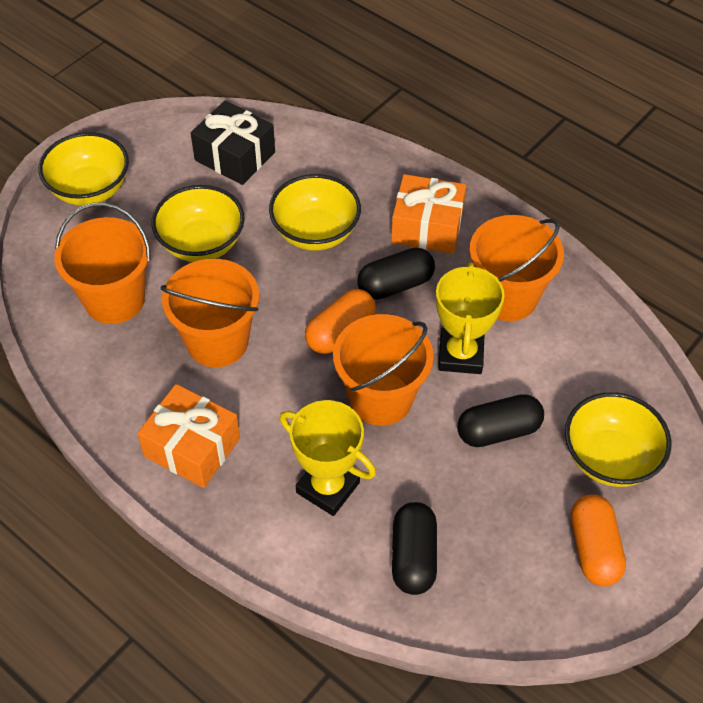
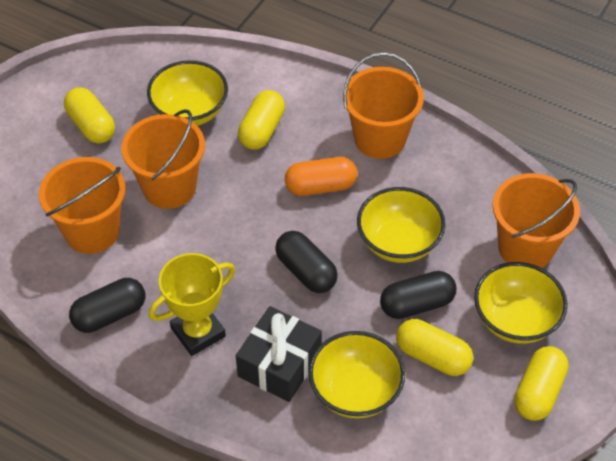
orange capsule: 2 -> 1
orange gift: 2 -> 0
yellow capsule: 0 -> 4
yellow trophy: 2 -> 1

